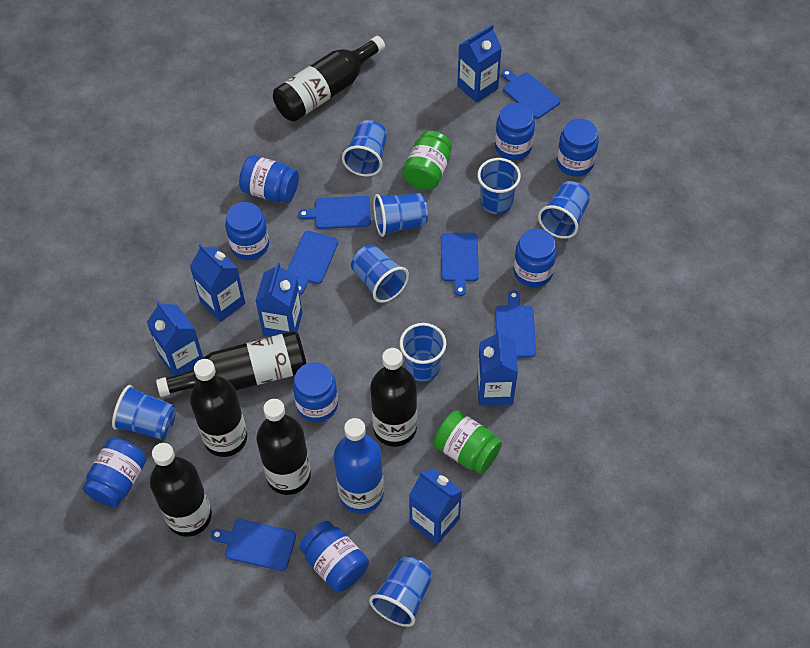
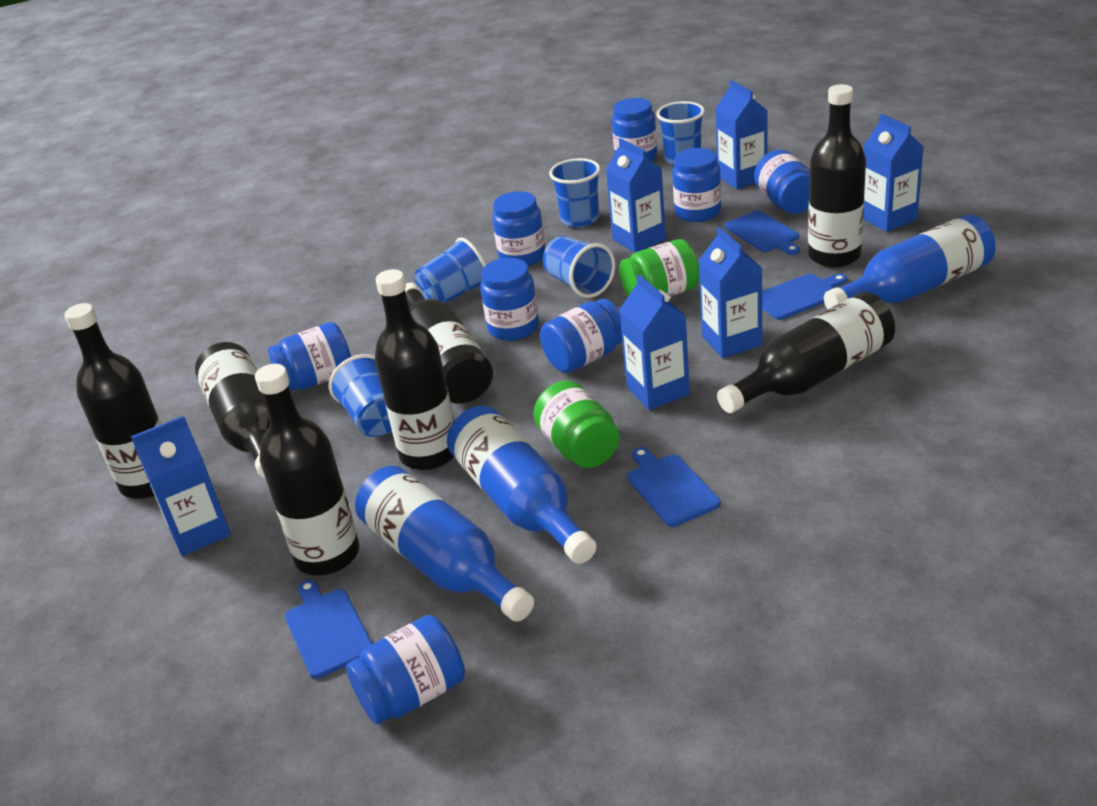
black bottle: 6 -> 7
blue bottle: 1 -> 3
blue cup: 8 -> 5
blue cutting board: 6 -> 4

